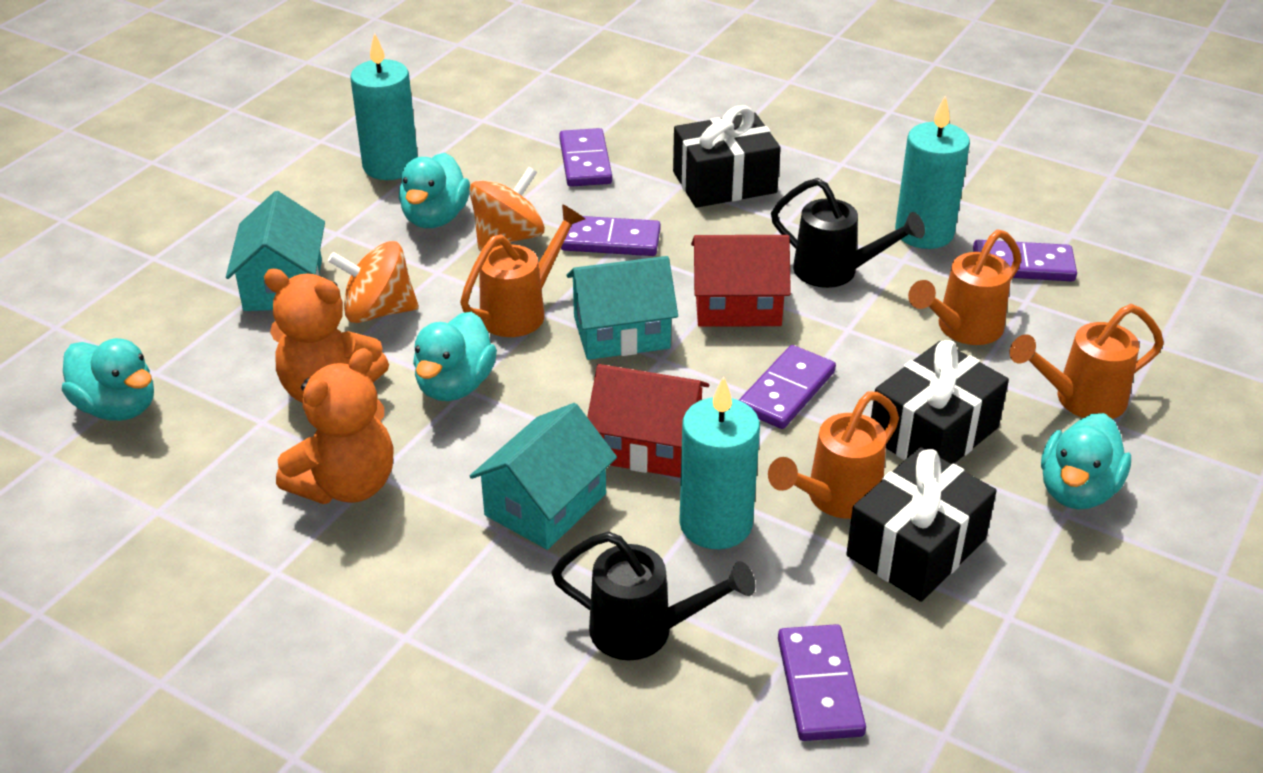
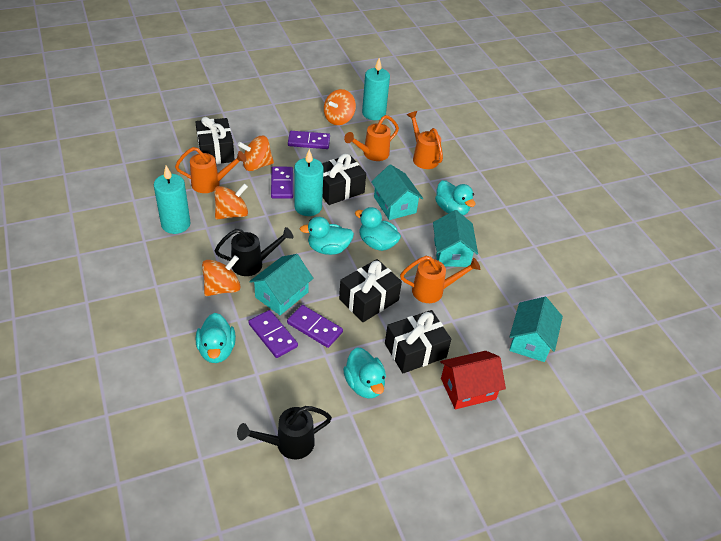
black gift: 3 -> 4
orange spinning top: 2 -> 4
orange teddy bear: 2 -> 0
purple domino: 5 -> 4
red house: 2 -> 1
turquoise duck: 4 -> 5
turquoise house: 3 -> 4

